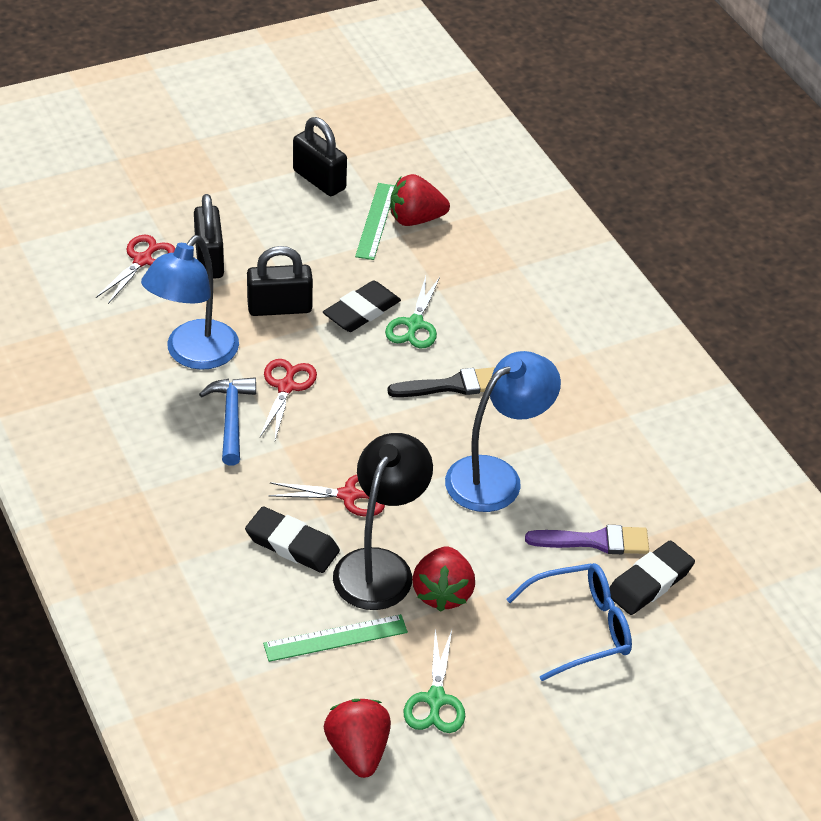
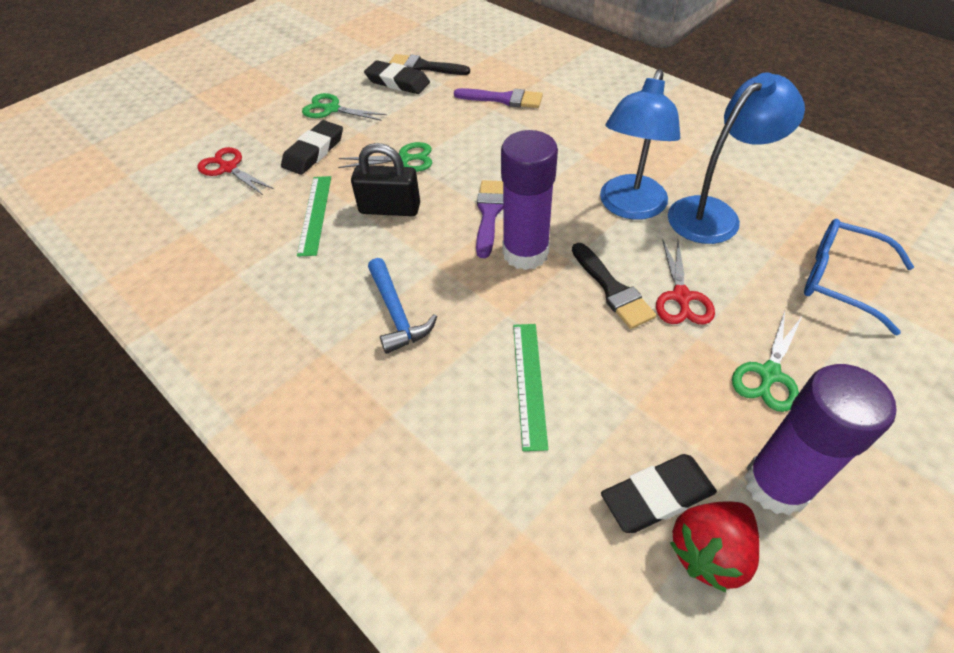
black brush: 1 -> 2
black lamp: 1 -> 0
black padlock: 3 -> 1
green scissors: 2 -> 3
purple brush: 1 -> 2
purple glue stick: 0 -> 2
red scissors: 3 -> 2
red strawberry: 3 -> 1

